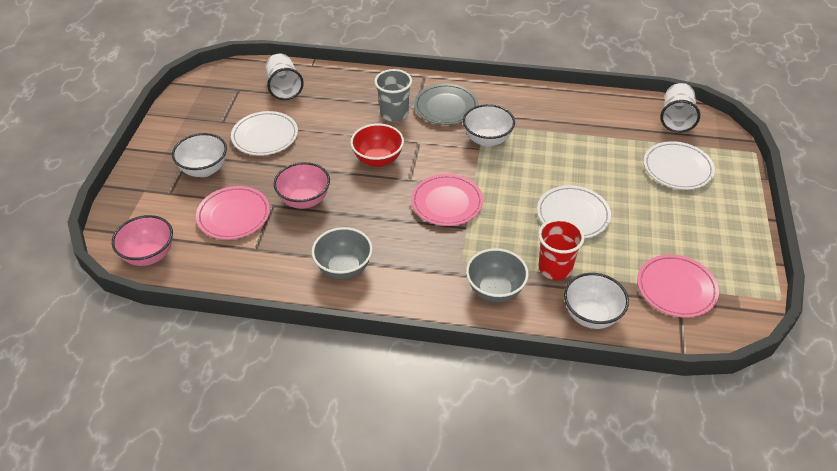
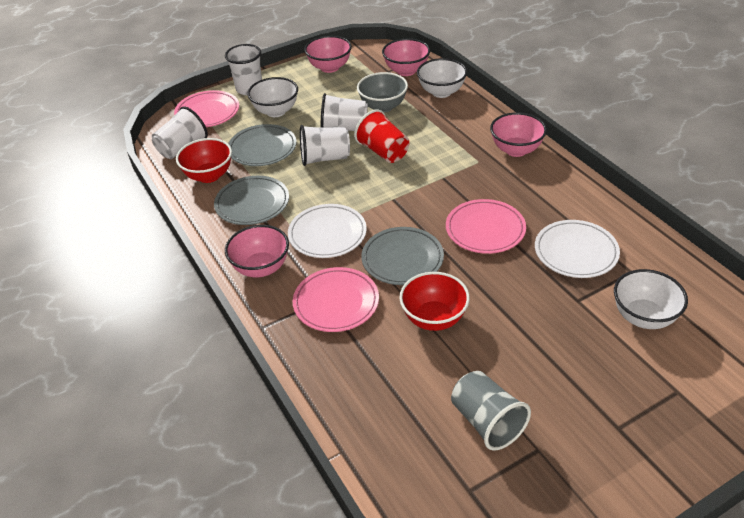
grey bowl: 2 -> 1
grey plate: 1 -> 3
pink bowl: 2 -> 4
red bowl: 1 -> 2
white cup: 2 -> 4
white plate: 3 -> 2

